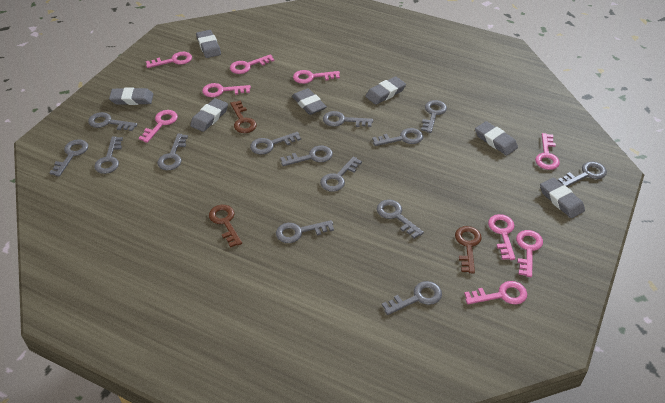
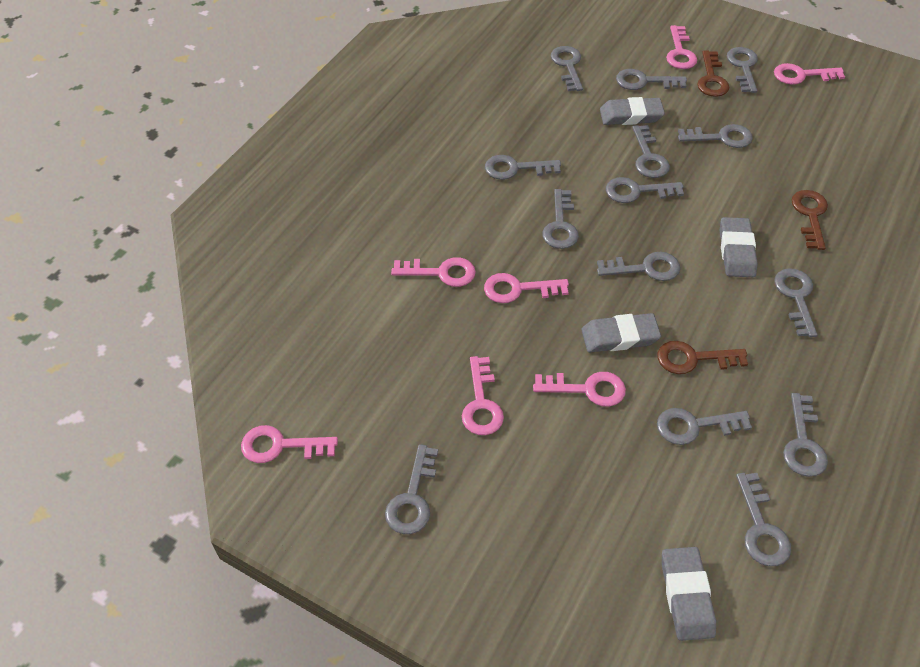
grey eraser: 7 -> 4
pink key: 9 -> 7

